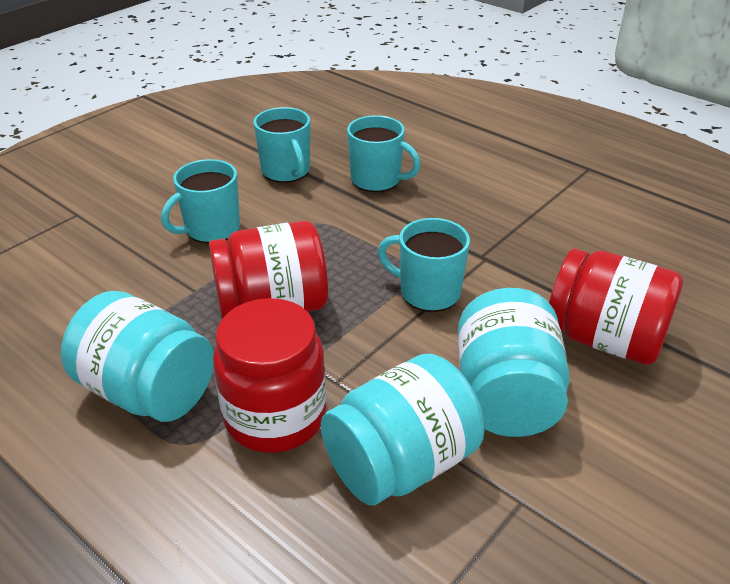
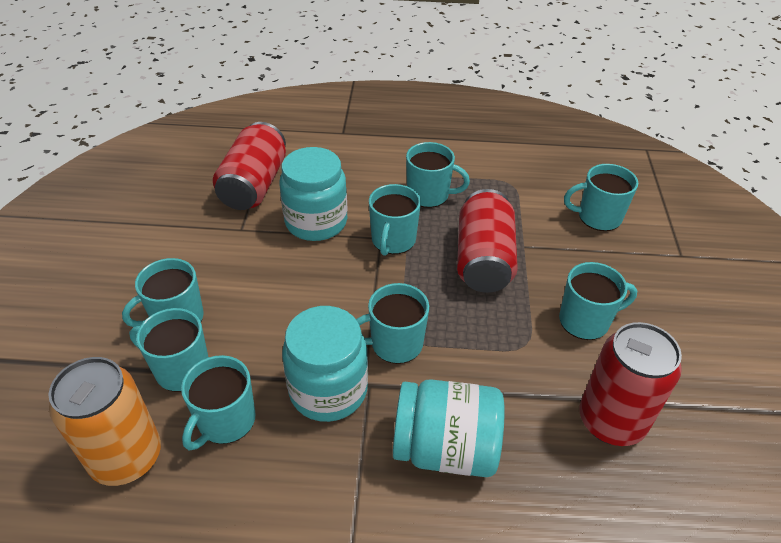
orange can: 0 -> 1
red can: 0 -> 3
red jar: 3 -> 0
turquoise mug: 4 -> 8

